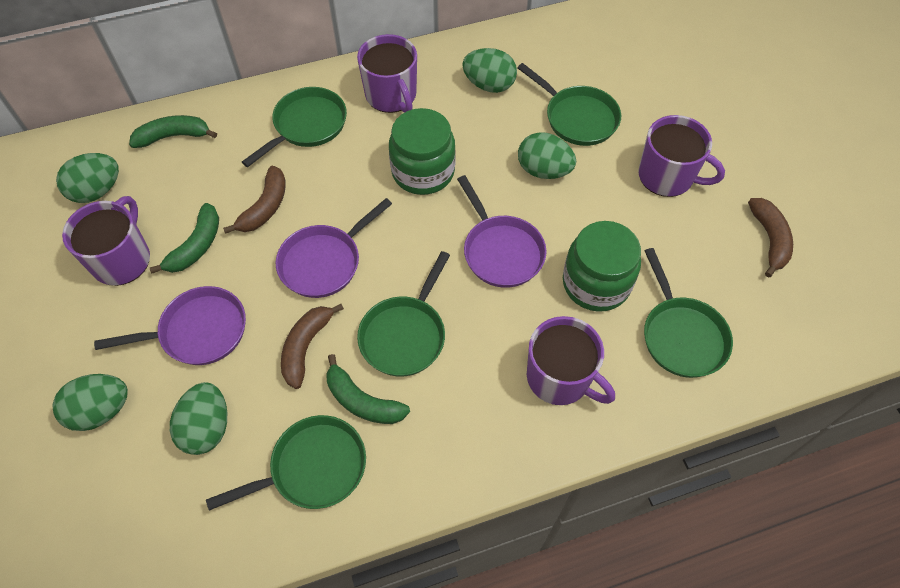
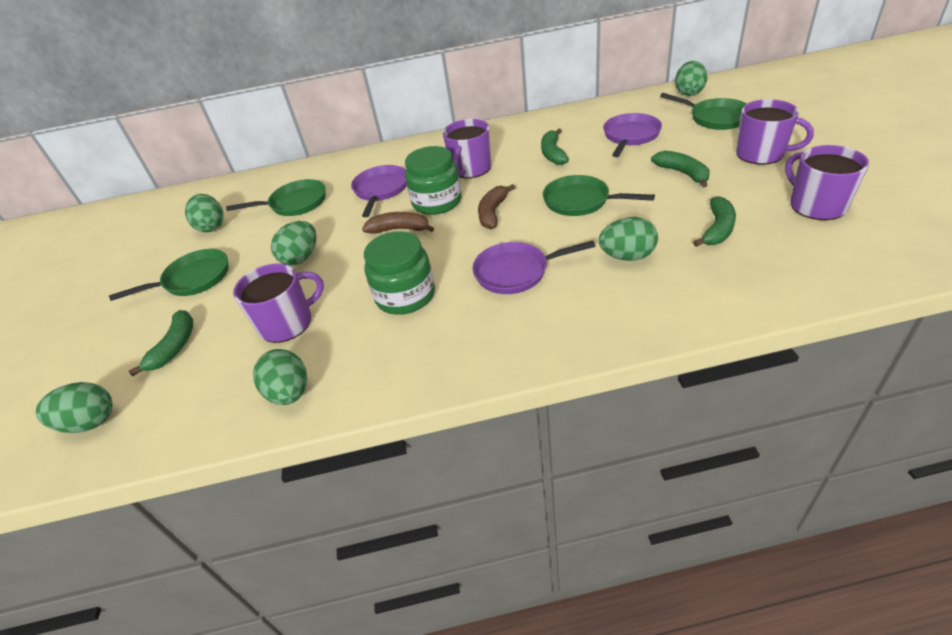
brown banana: 3 -> 2
green banana: 3 -> 4
green egg: 5 -> 6
green pan: 5 -> 4

